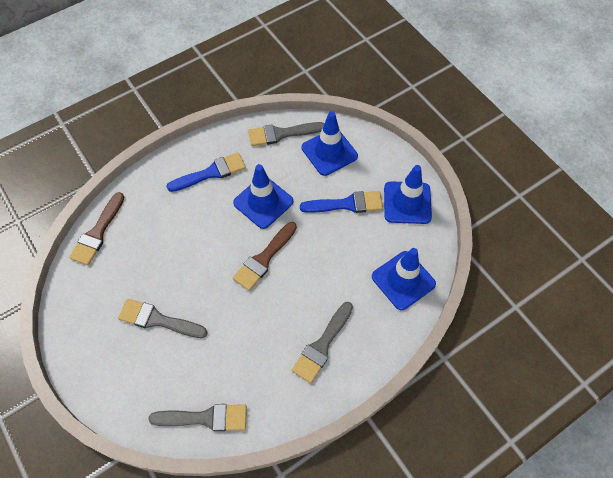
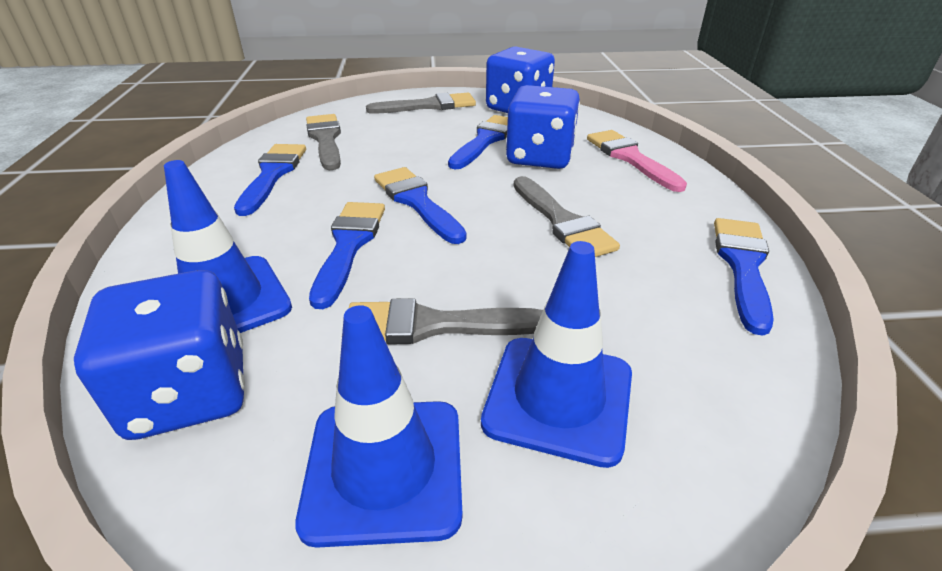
blue brush: 2 -> 5
blue dice: 0 -> 3
blue traffic cone: 4 -> 3
brown brush: 2 -> 0
pink brush: 0 -> 1

